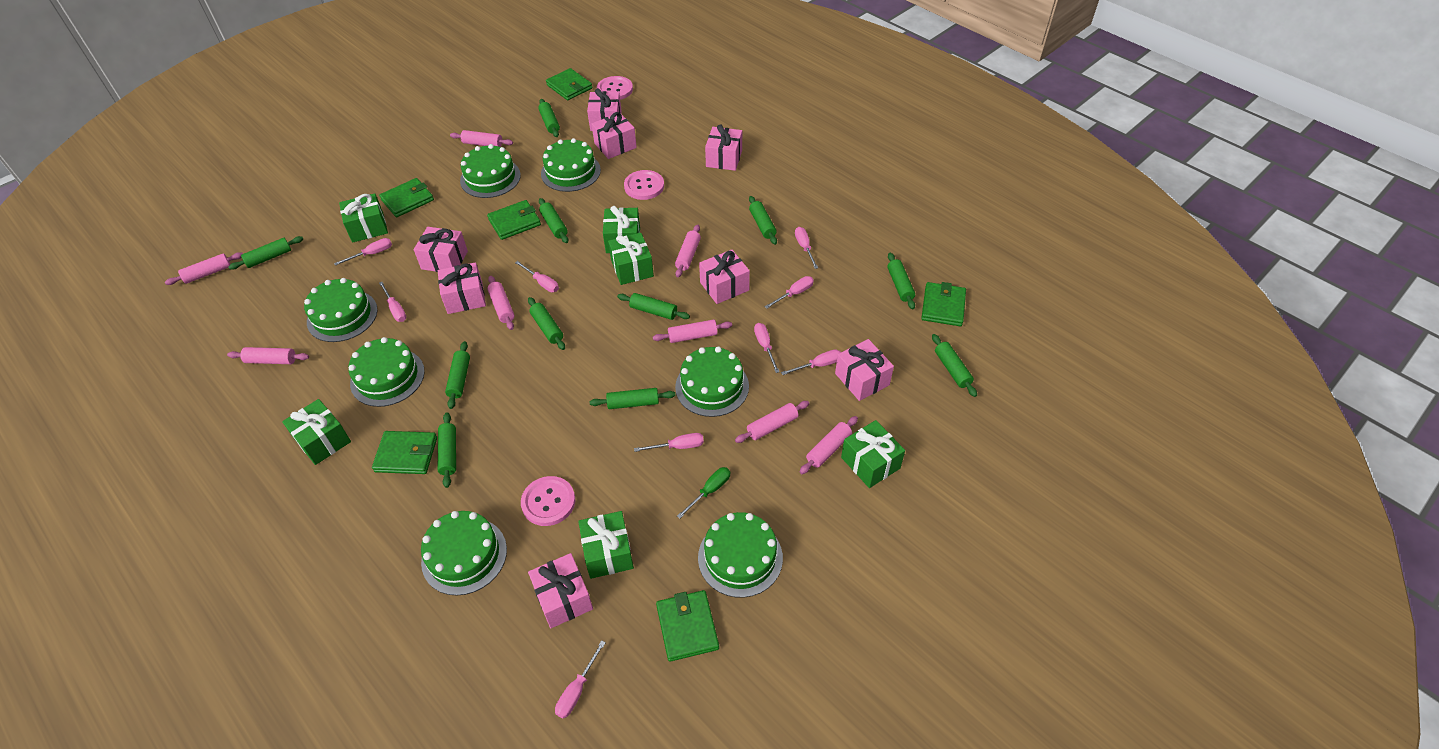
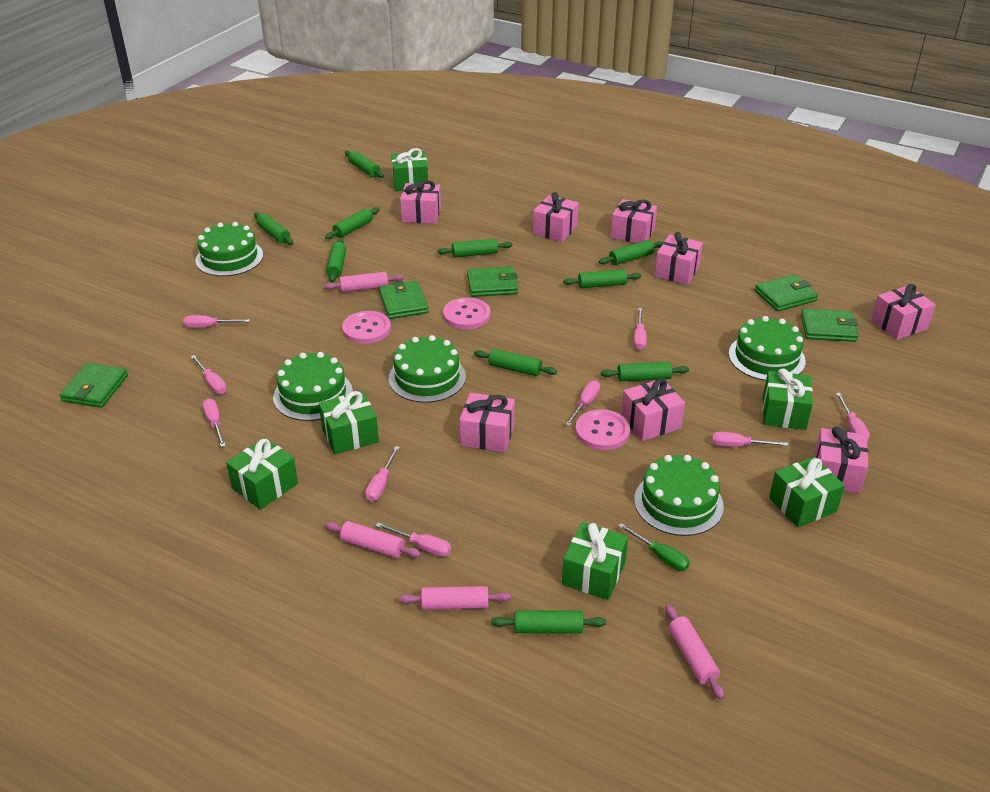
green cake: 7 -> 5
green rolling pin: 11 -> 10
green wallet: 6 -> 5
pink rolling pin: 8 -> 4

